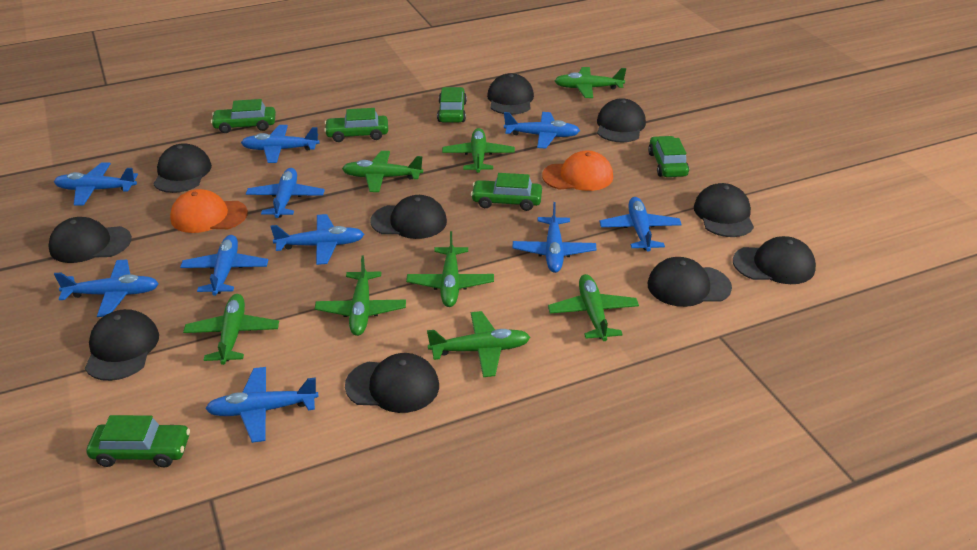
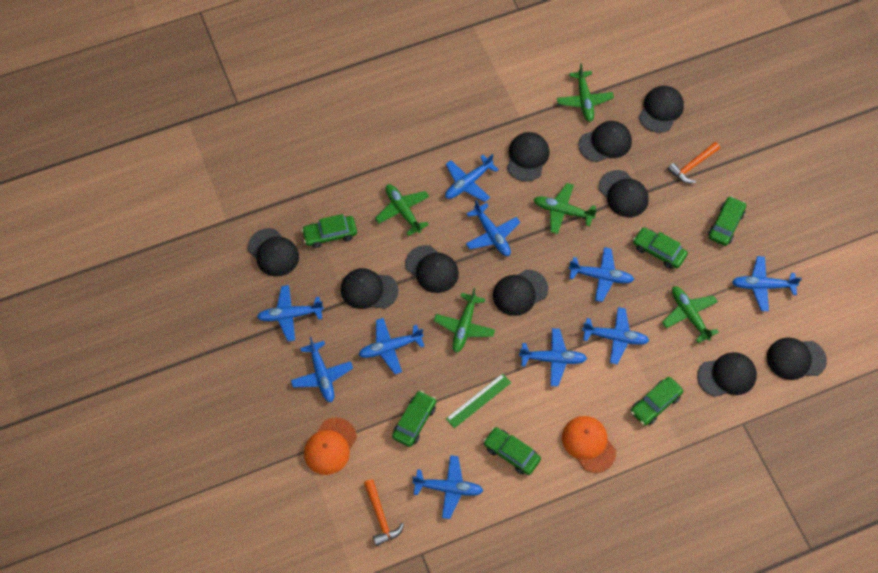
green plane: 8 -> 5
green ruler: 0 -> 1
orange hammer: 0 -> 2

